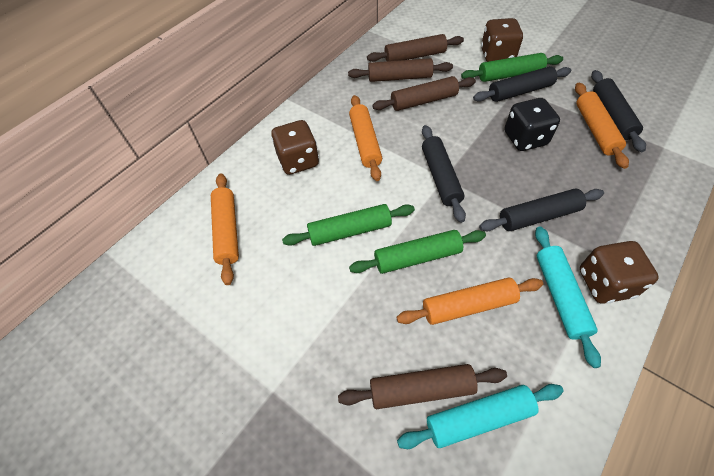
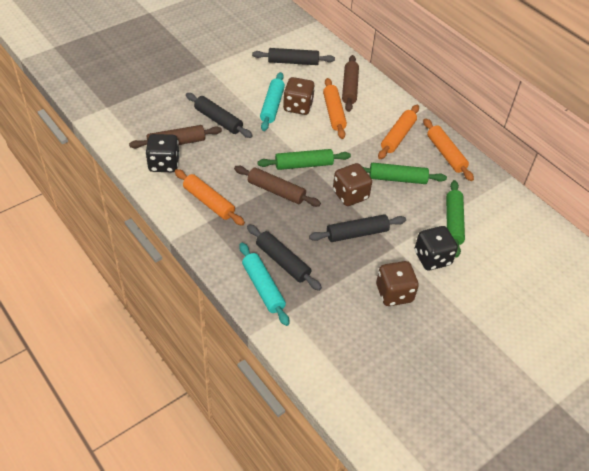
black dice: 1 -> 2
brown rolling pin: 4 -> 3

